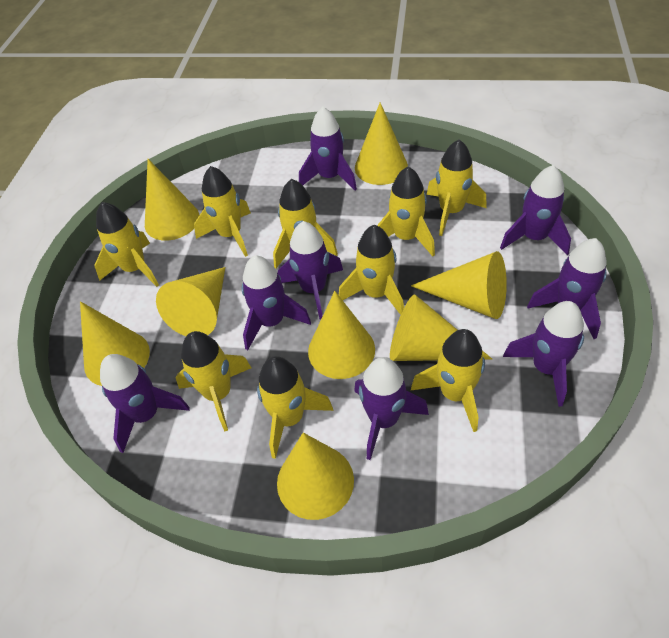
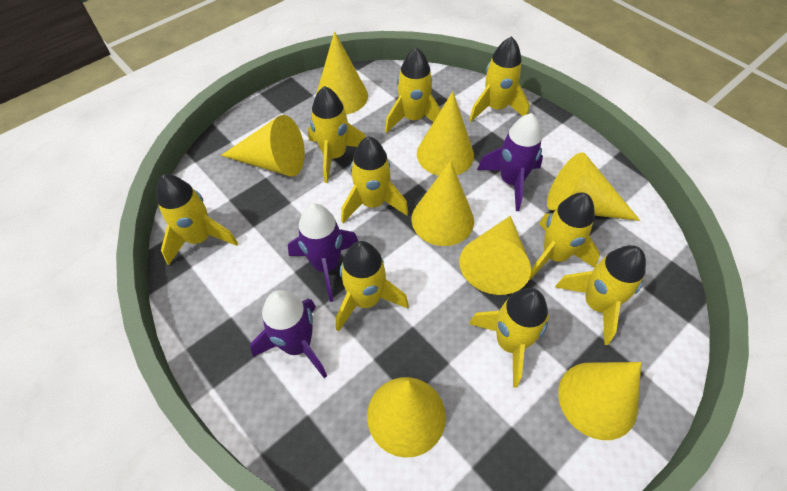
purple rocket: 8 -> 3

